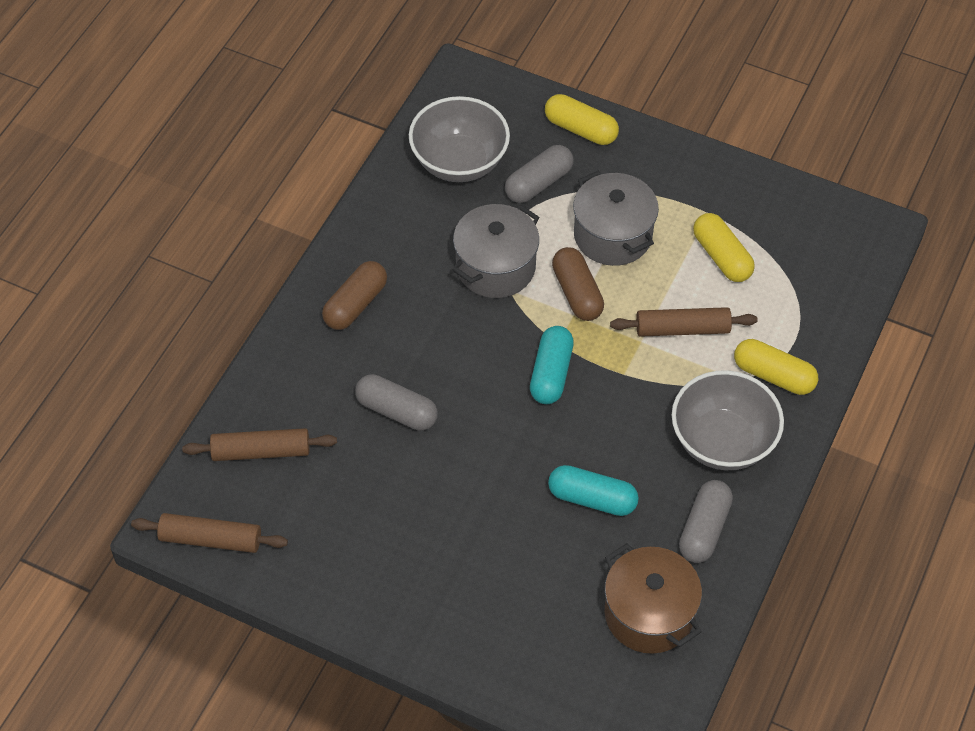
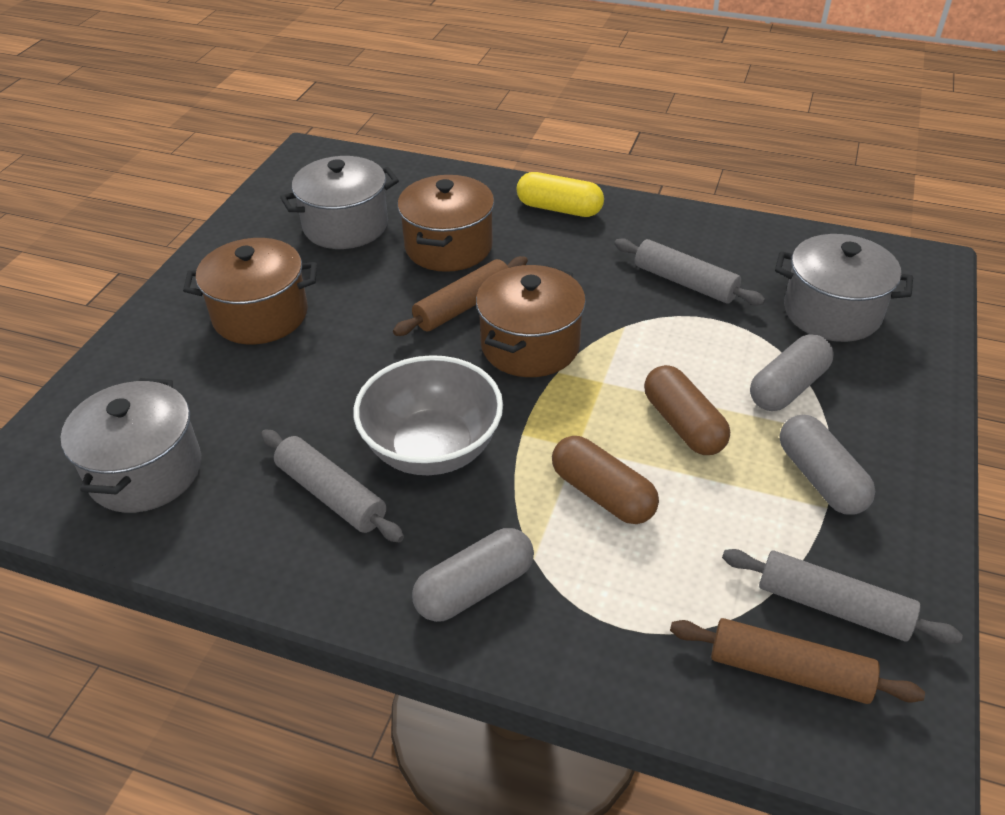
brown pot: 1 -> 3
brown rolling pin: 3 -> 2
grey bowl: 2 -> 1
grey pot: 2 -> 3
grey rolling pin: 0 -> 3
turquoise capsule: 2 -> 0
yellow capsule: 3 -> 1

